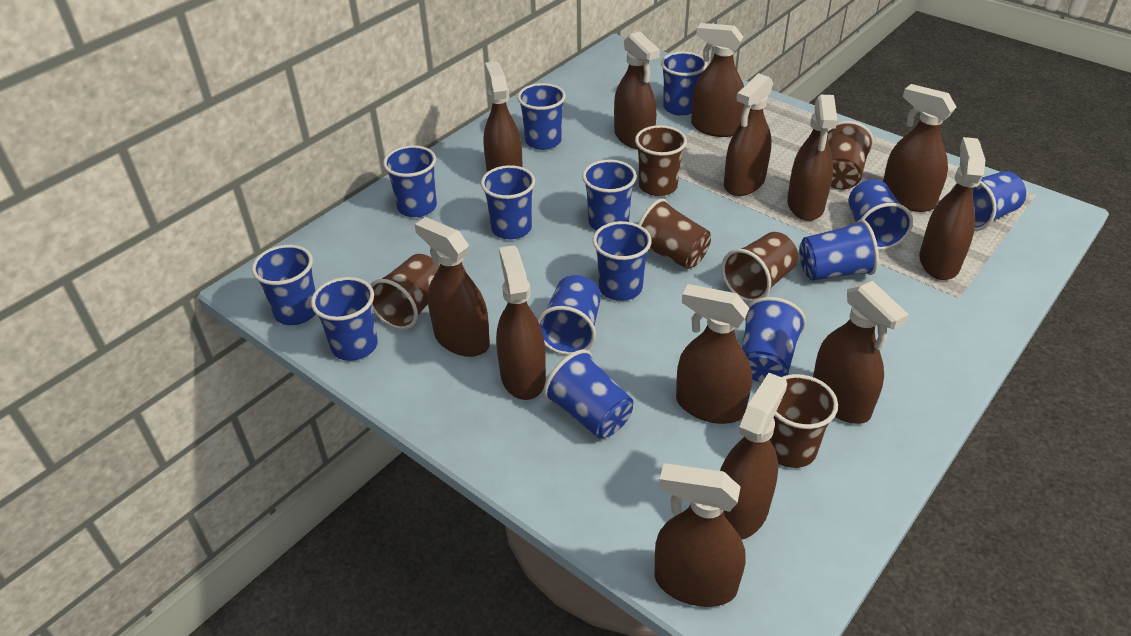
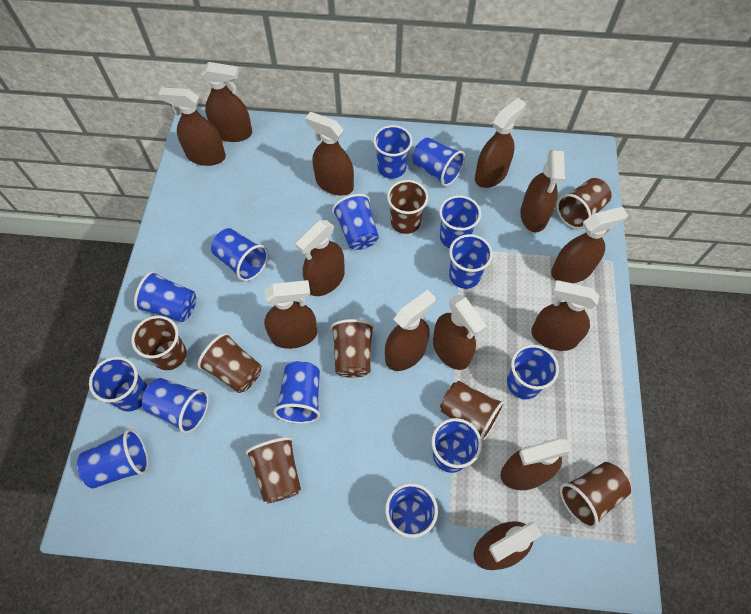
brown cup: 6 -> 8

